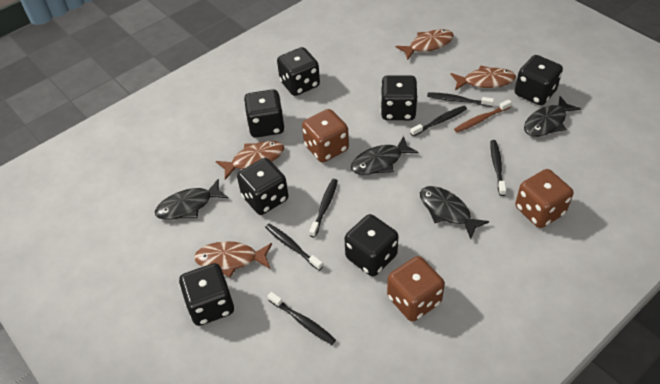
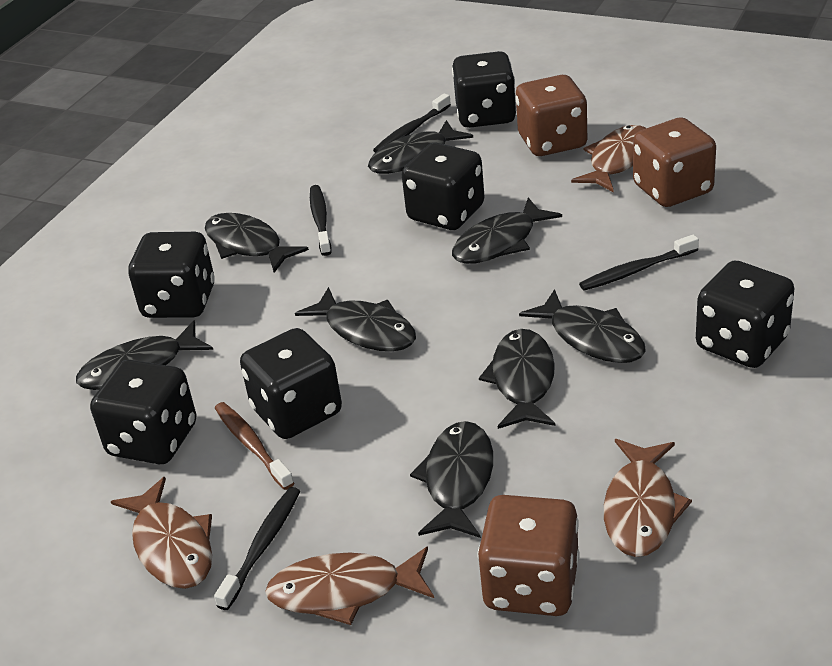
black dice: 7 -> 6
black fish: 4 -> 8
black toothbrush: 6 -> 4

